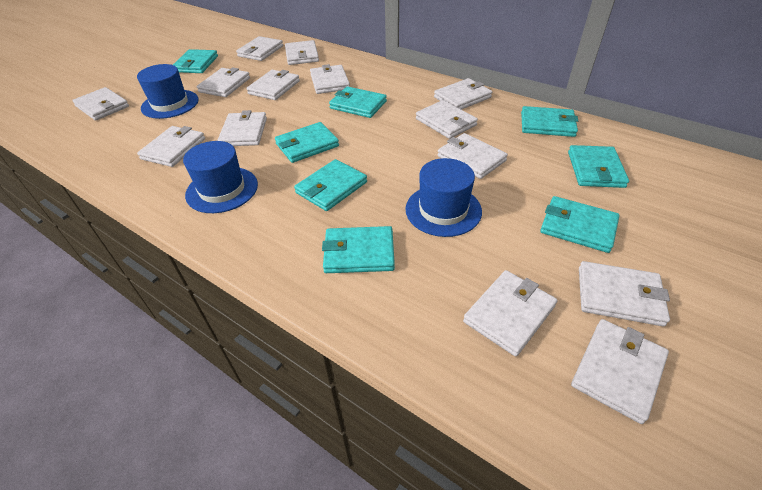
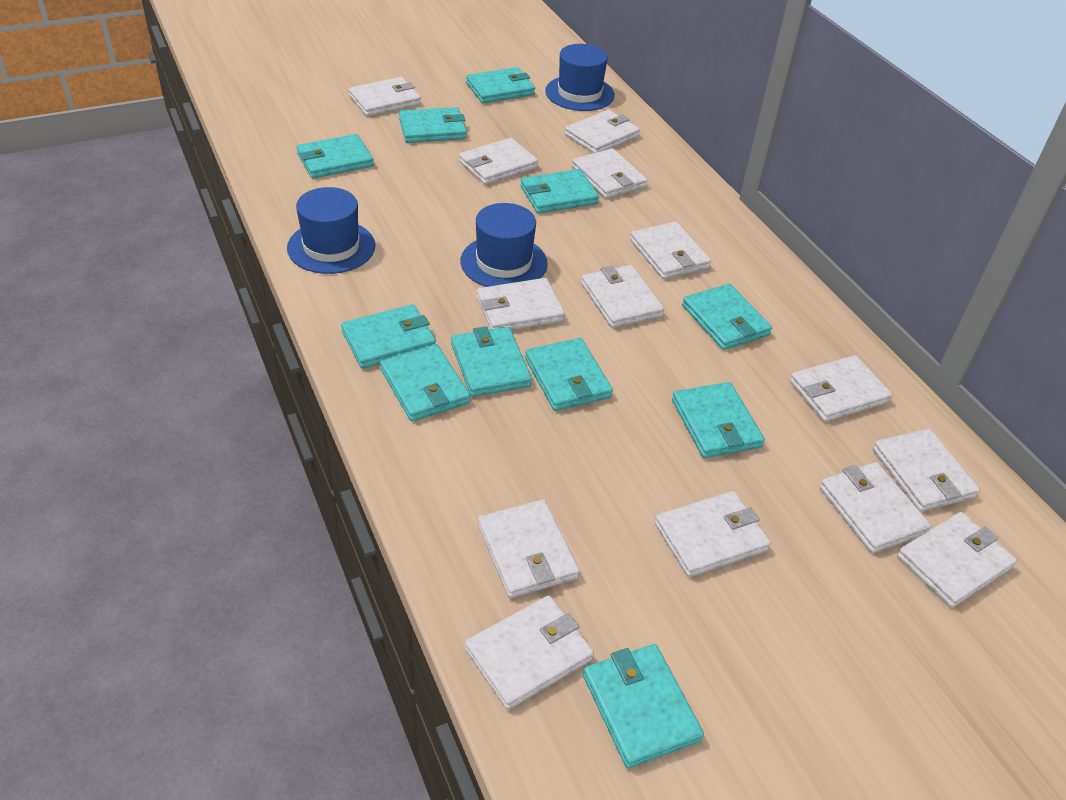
turquoise wallet: 8 -> 11

